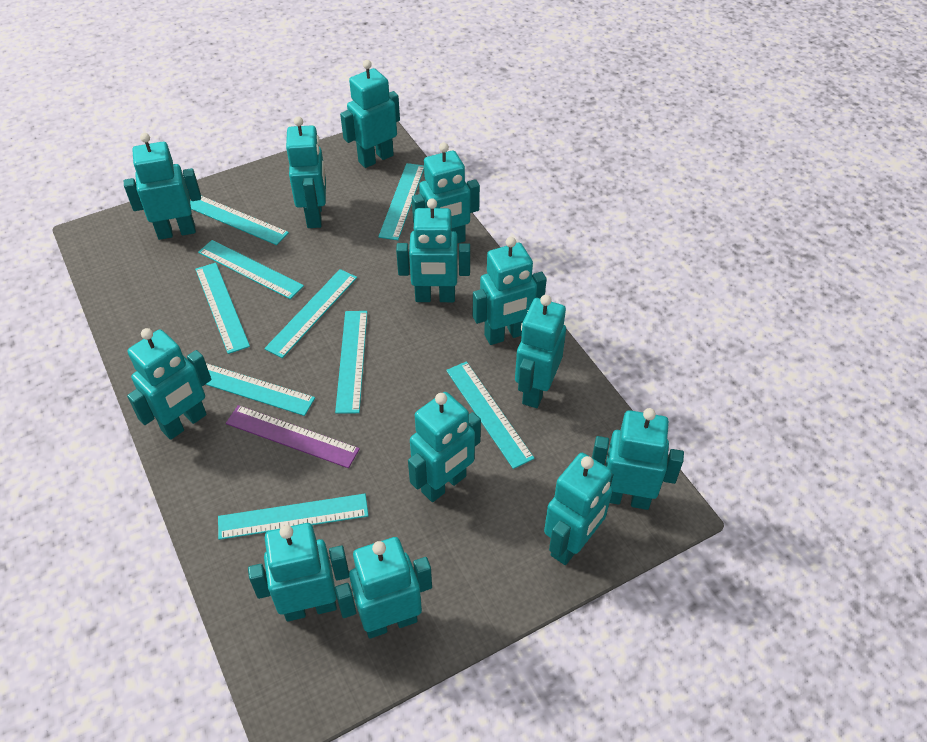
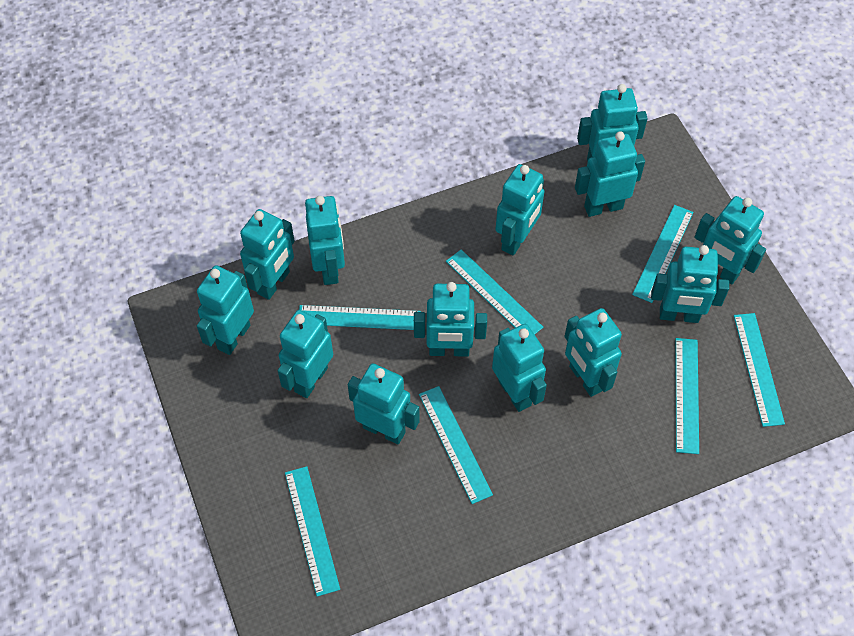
purple ruler: 1 -> 0
turquoise ruler: 9 -> 7

